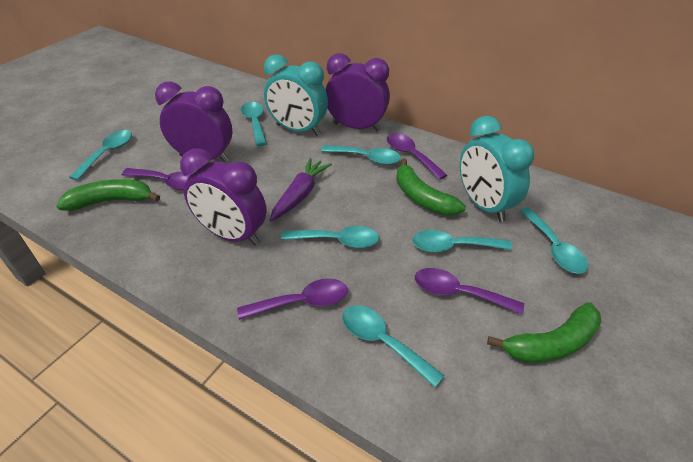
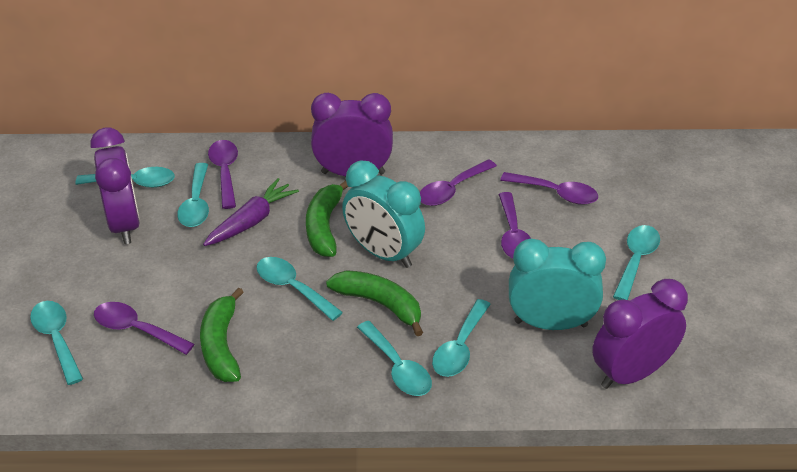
purple spoon: 4 -> 5

